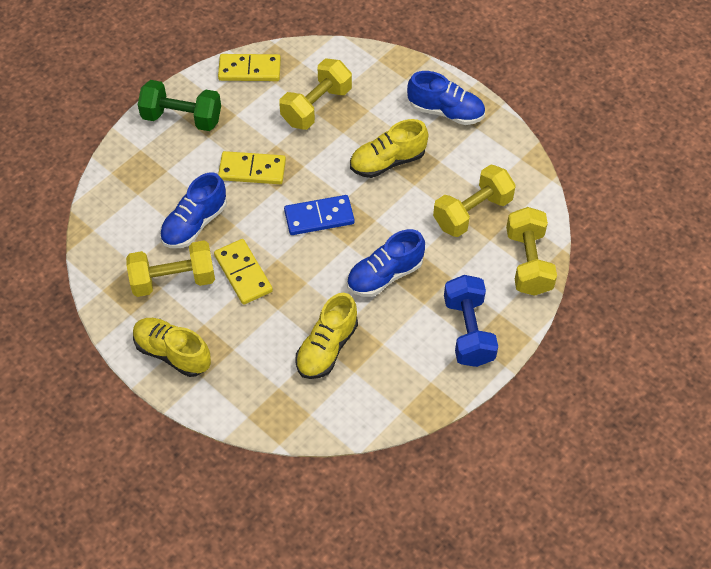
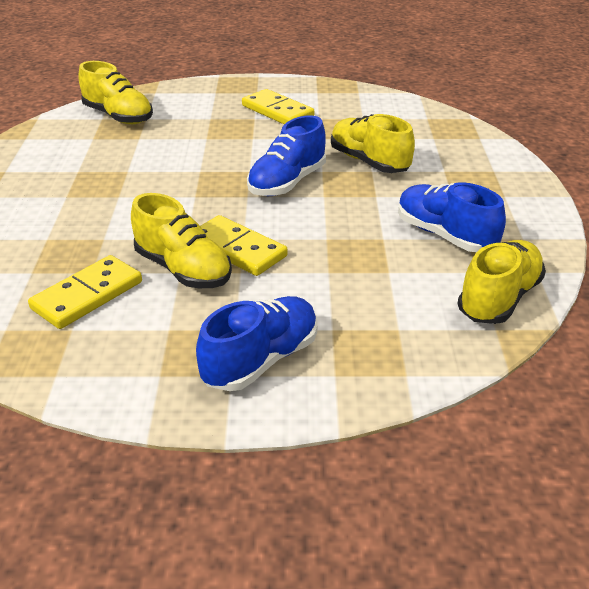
blue domino: 1 -> 0
blue dumbbell: 1 -> 0
green dumbbell: 1 -> 0
yellow dumbbell: 4 -> 0
yellow shoe: 3 -> 4

